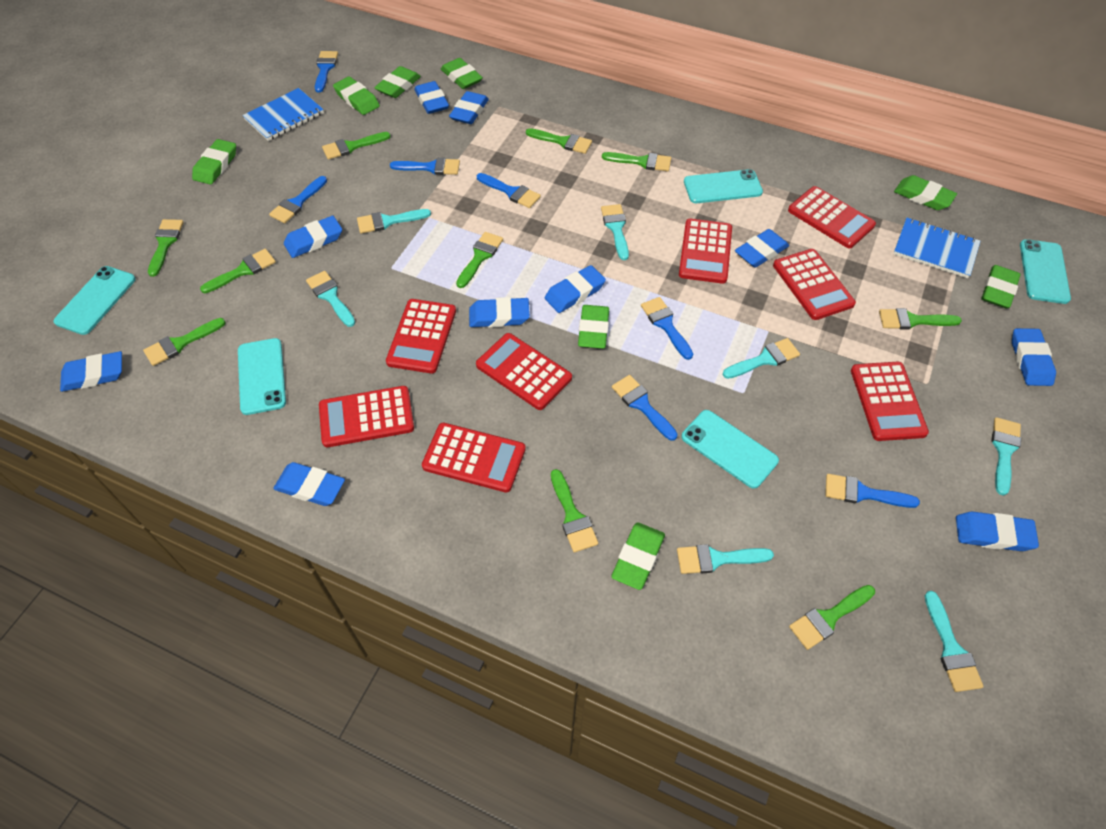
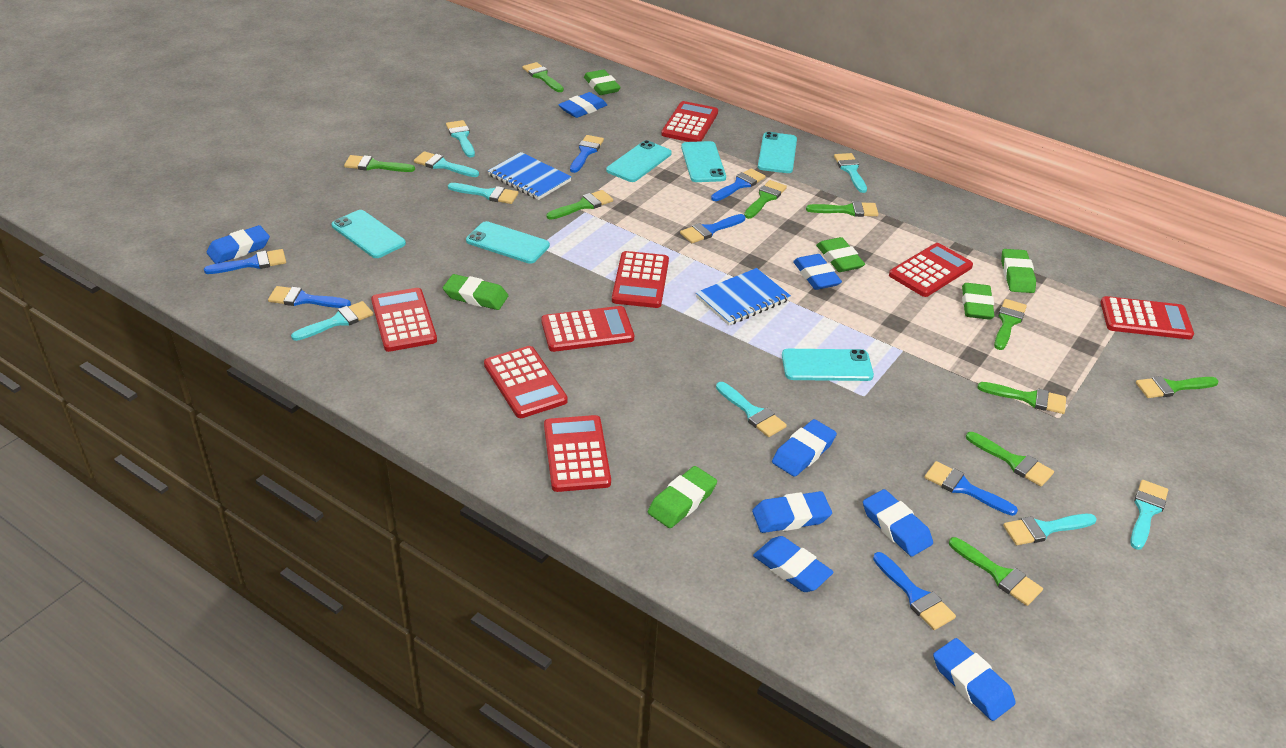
blue eraser: 10 -> 8
green eraser: 8 -> 6
turquoise brush: 7 -> 8
turquoise phone: 5 -> 6

